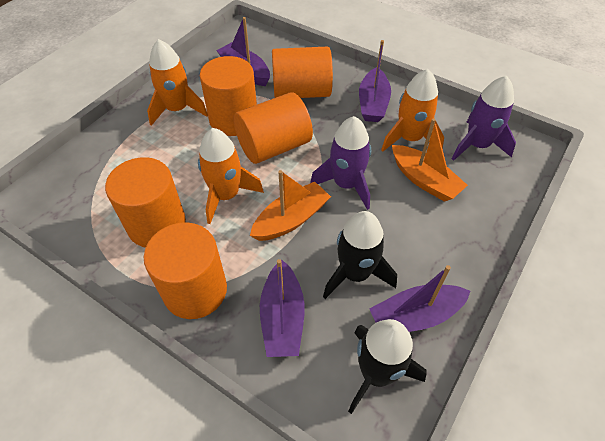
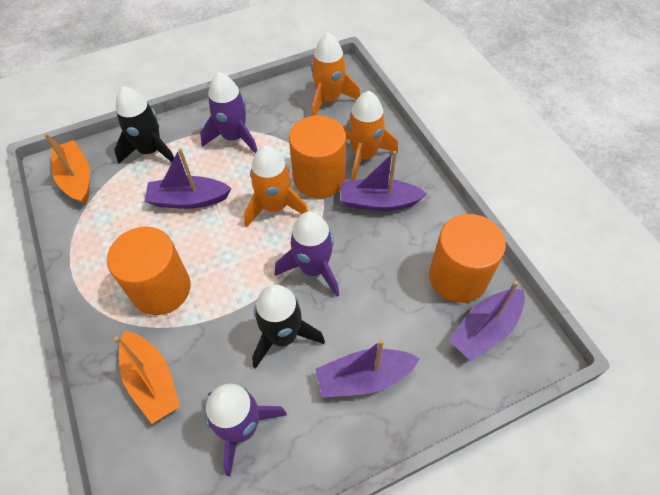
orange cylinder: 5 -> 3
purple rocket: 2 -> 3

